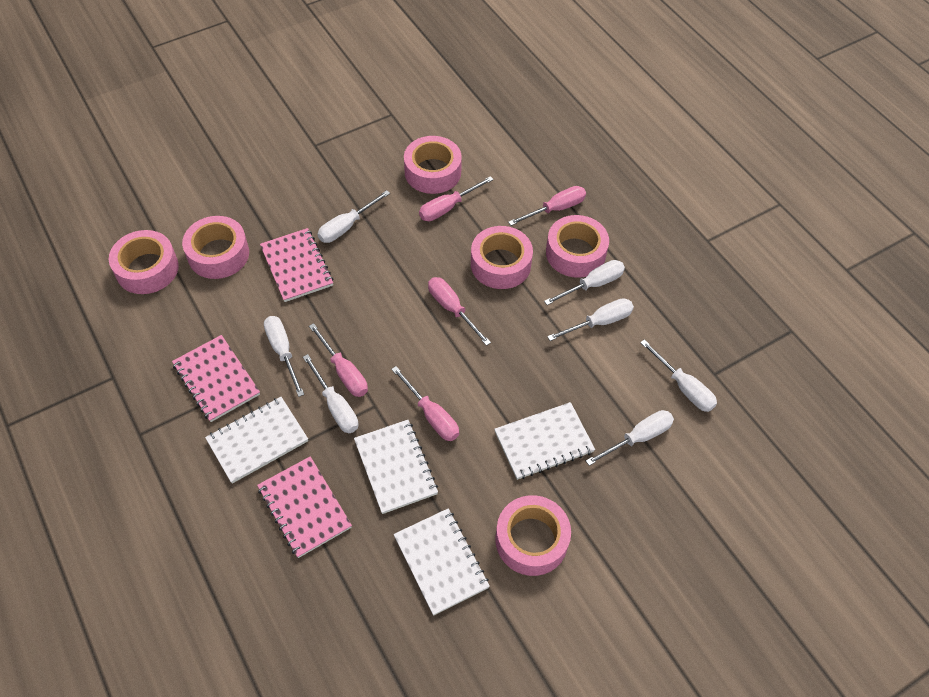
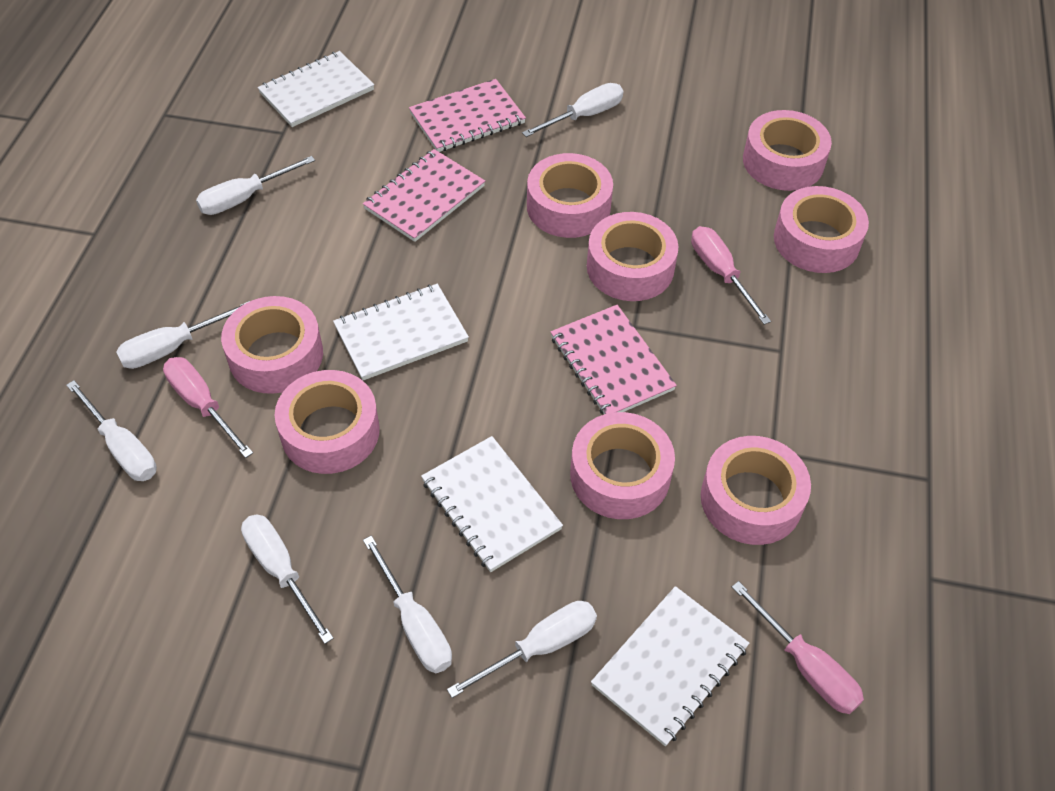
pink screwdriver: 5 -> 3
pink tape: 6 -> 8

